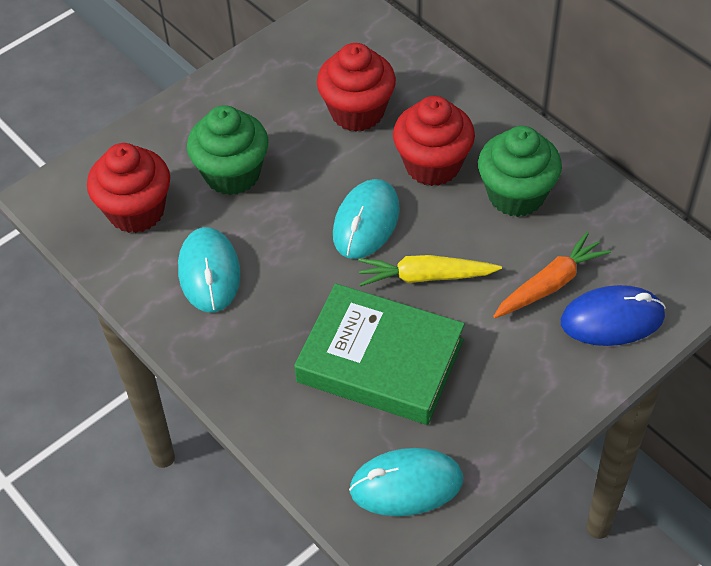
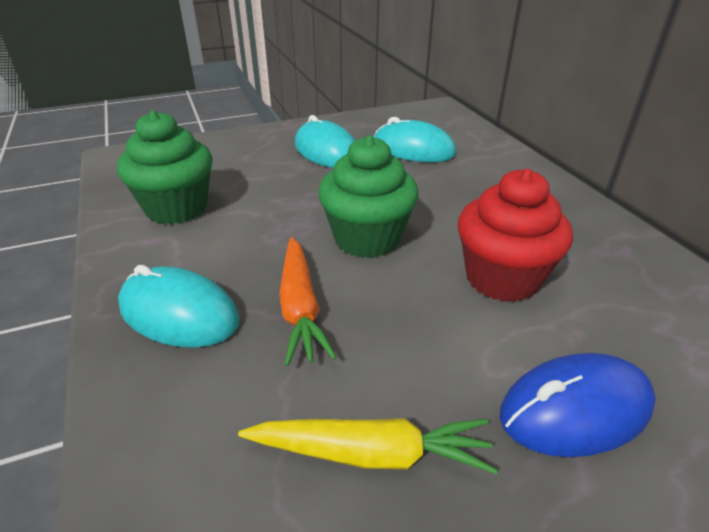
green book: 1 -> 0
red cupcake: 3 -> 1

